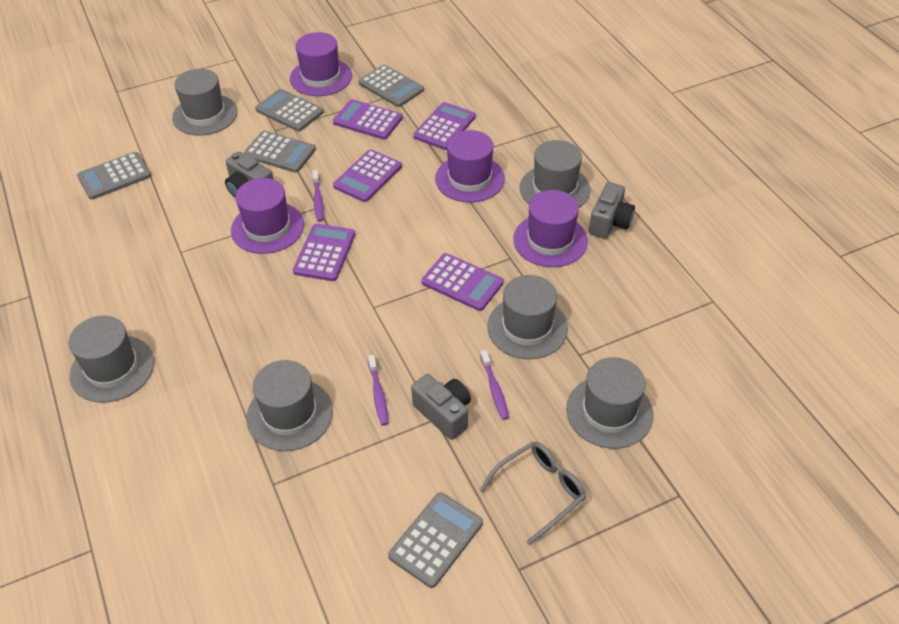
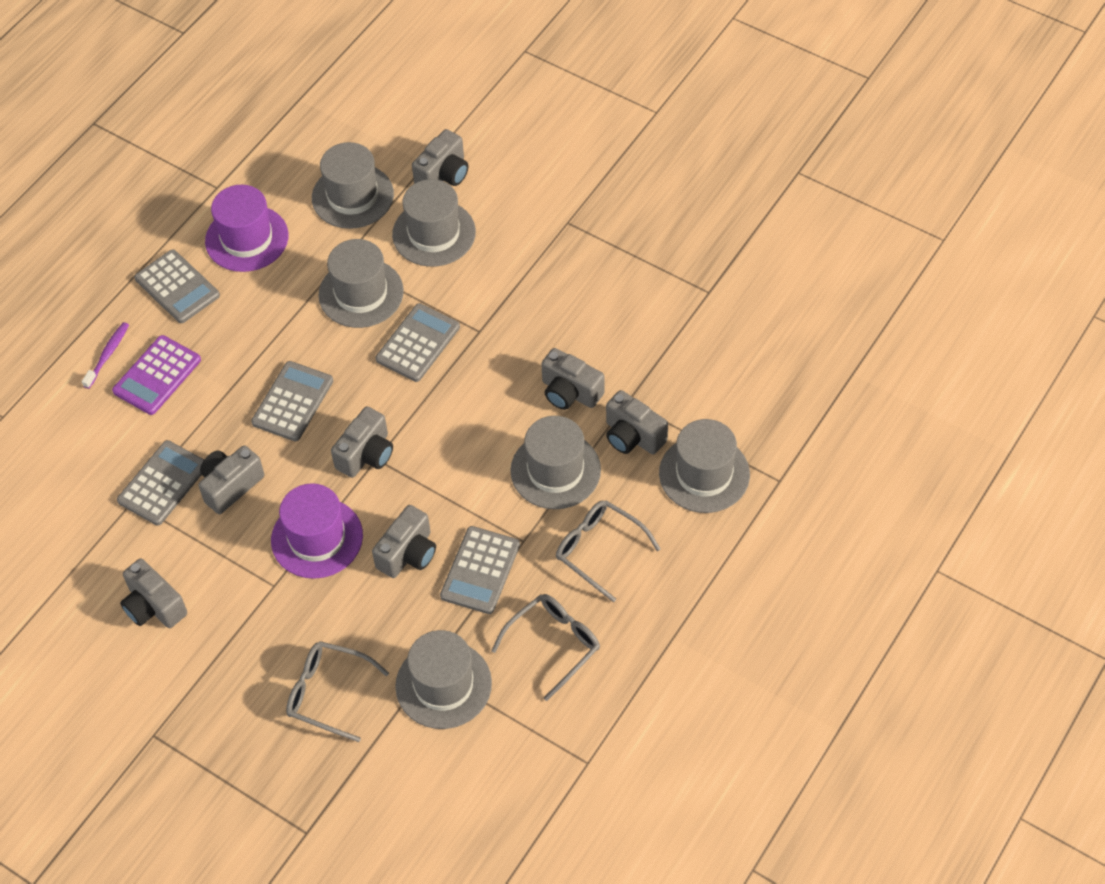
grey camera: 3 -> 7
grey glasses: 1 -> 3
purple calculator: 5 -> 1
purple hat: 4 -> 2
purple toothbrush: 3 -> 1

